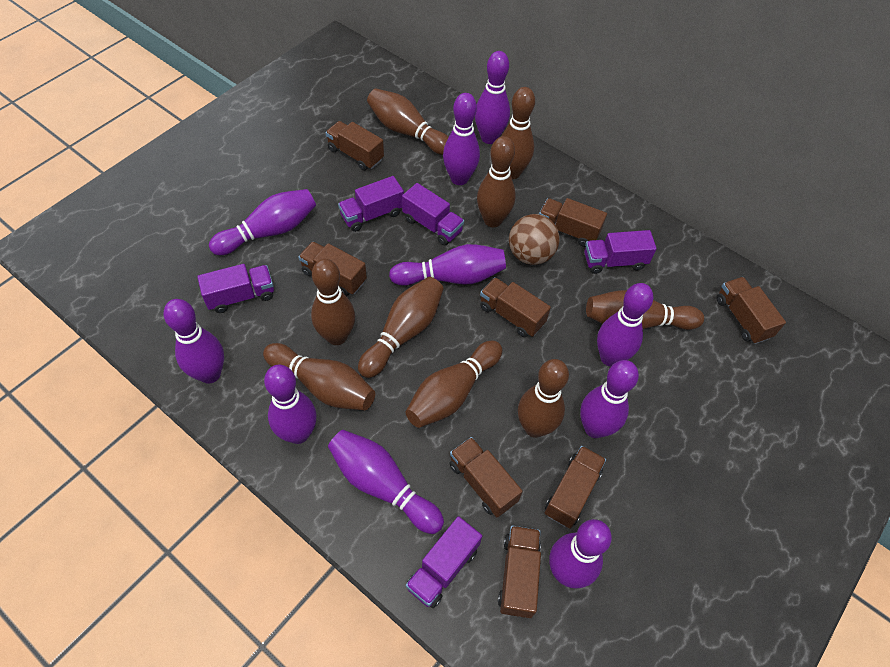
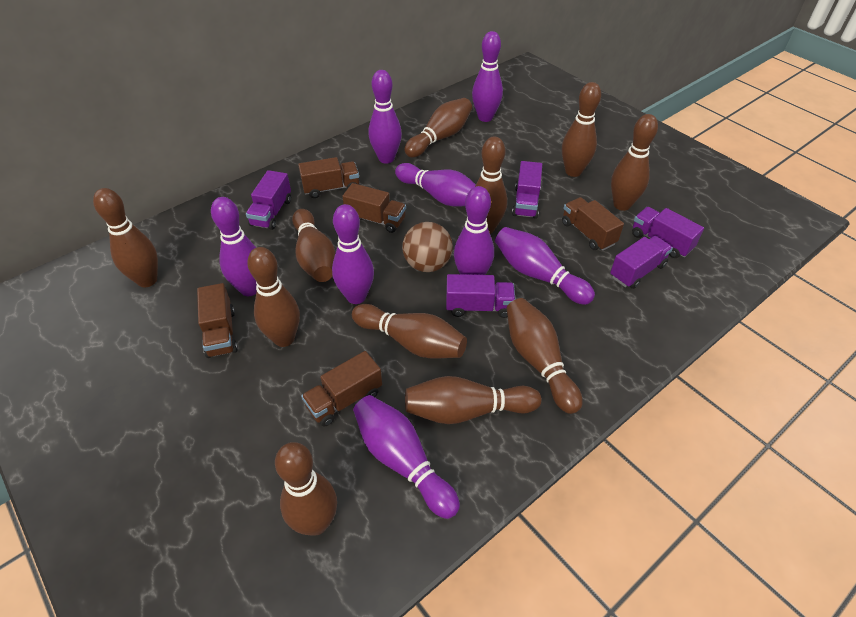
brown bowling pin: 9 -> 11
brown truck: 8 -> 5
purple bowling pin: 10 -> 8

